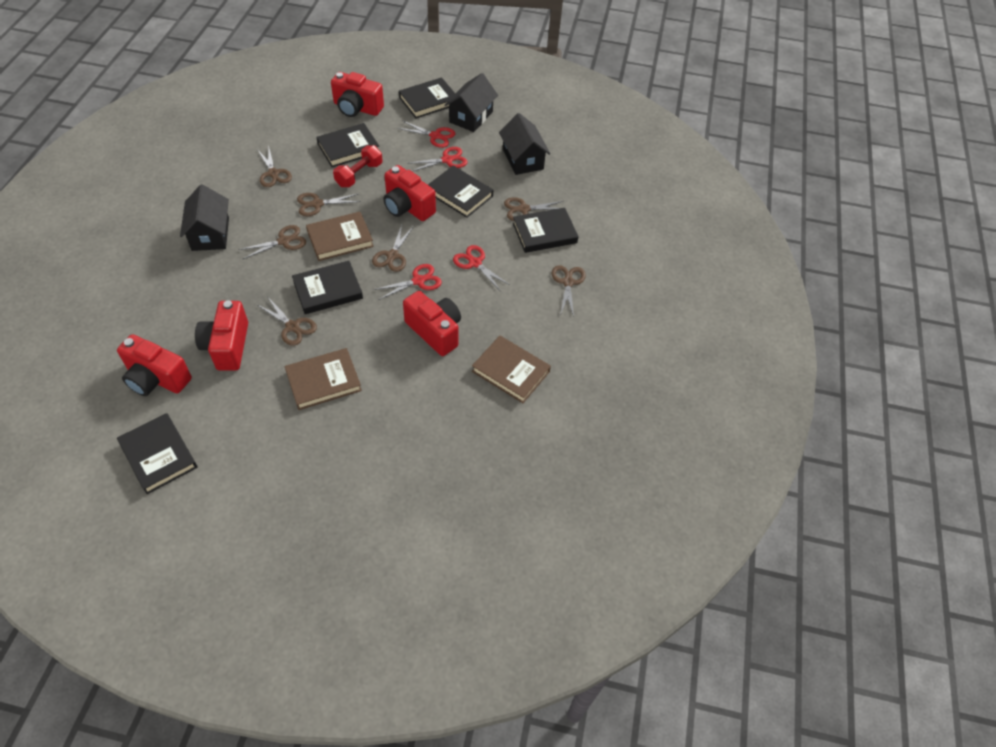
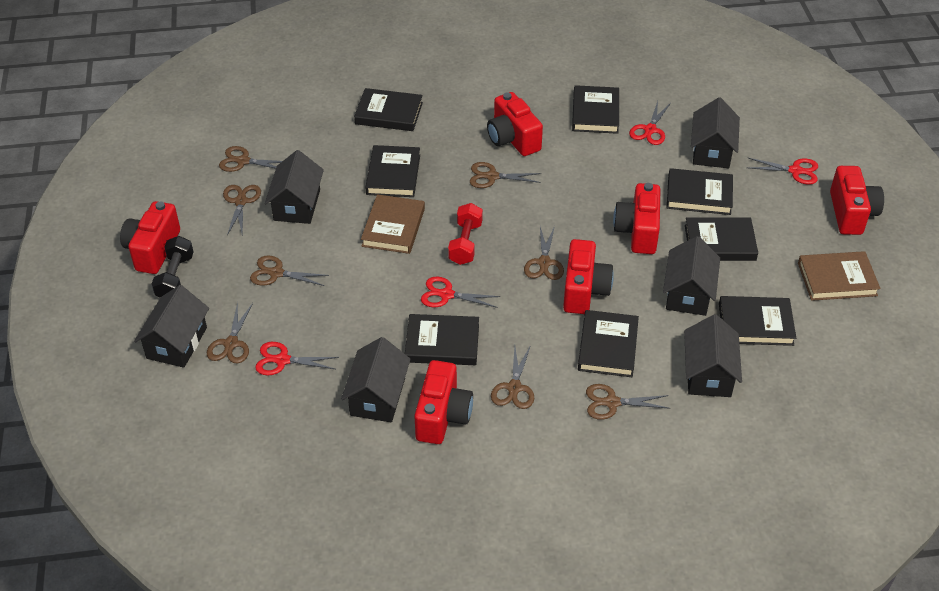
black book: 6 -> 8
black dumbbell: 0 -> 1
black house: 3 -> 6
brown book: 3 -> 2
brown scissors: 7 -> 8
red camera: 5 -> 6

